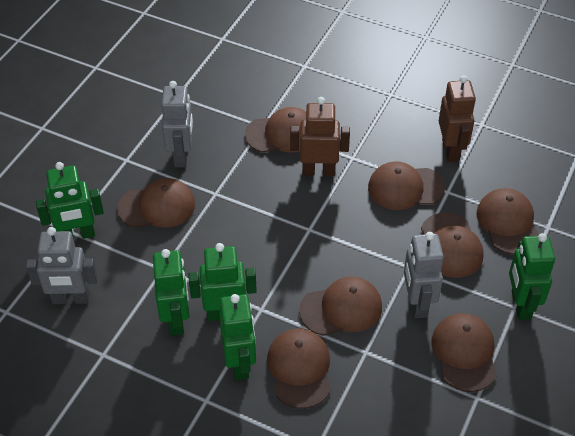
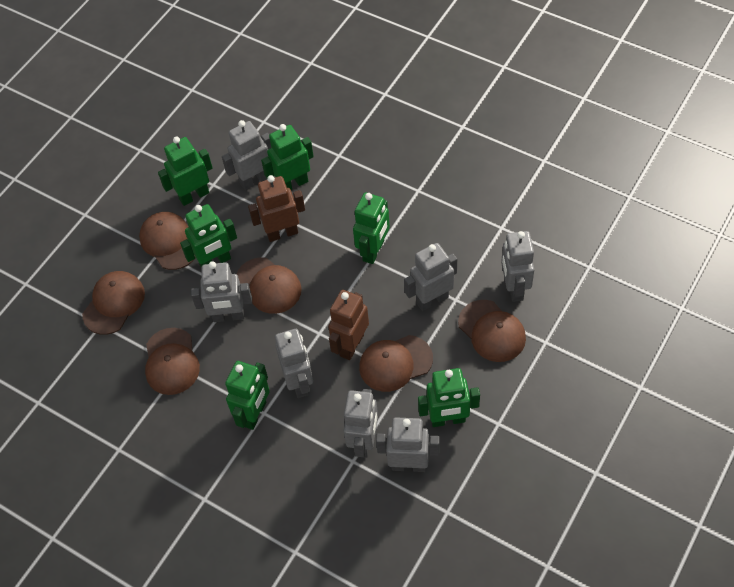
brown cap: 8 -> 6
green robot: 5 -> 6
grey robot: 3 -> 7

